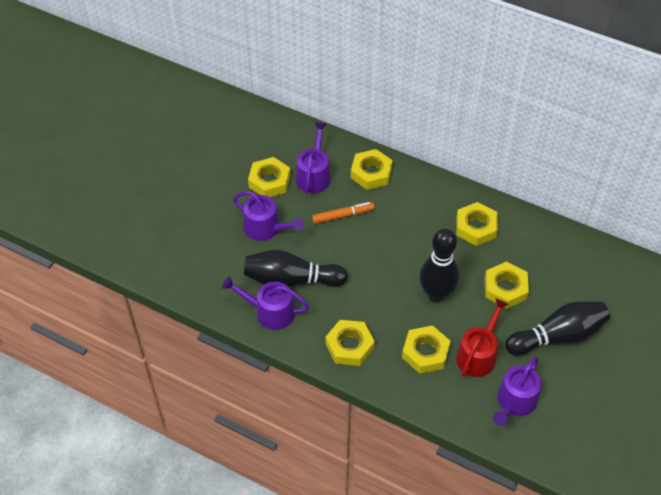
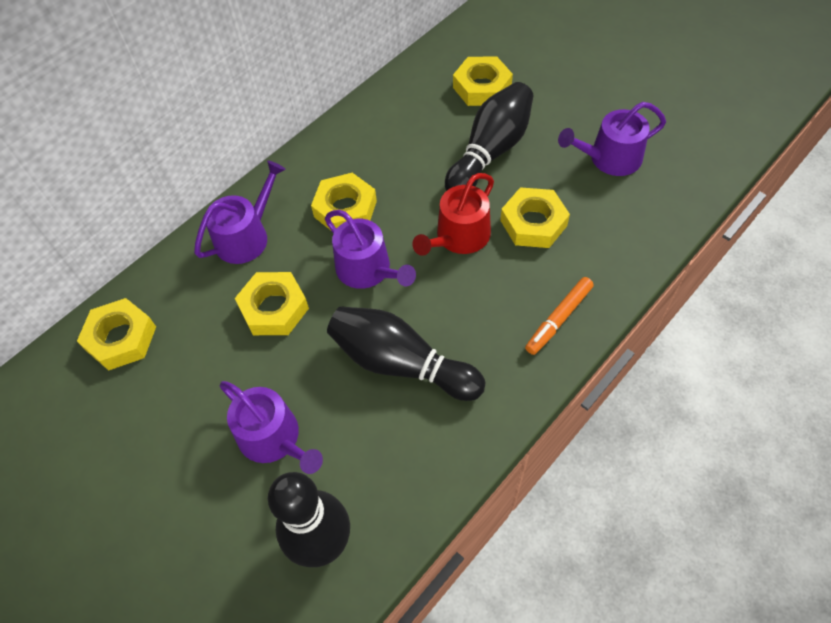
yellow nut: 6 -> 5

